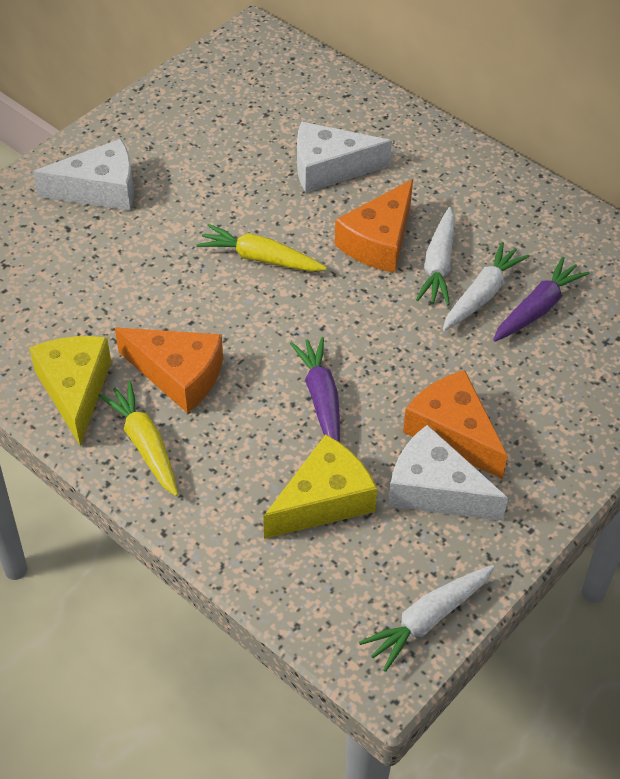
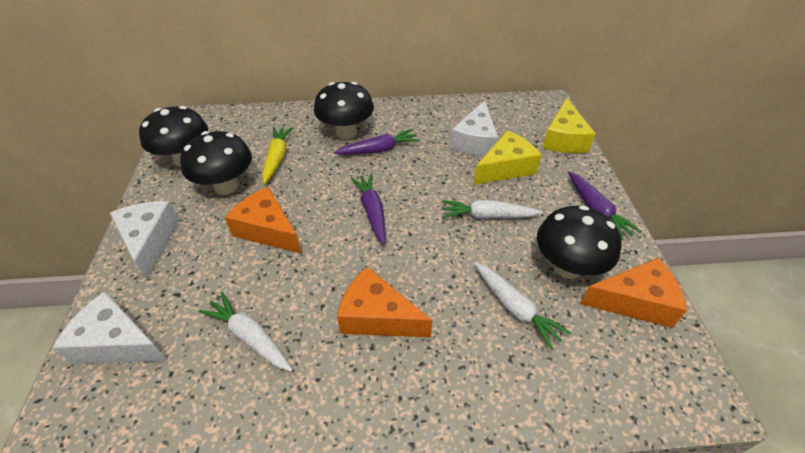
black mushroom: 0 -> 4
purple carrot: 2 -> 3
yellow carrot: 2 -> 1

